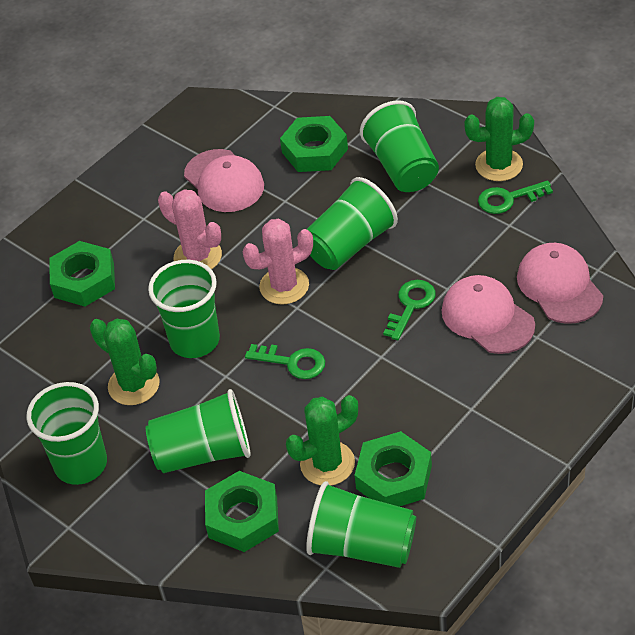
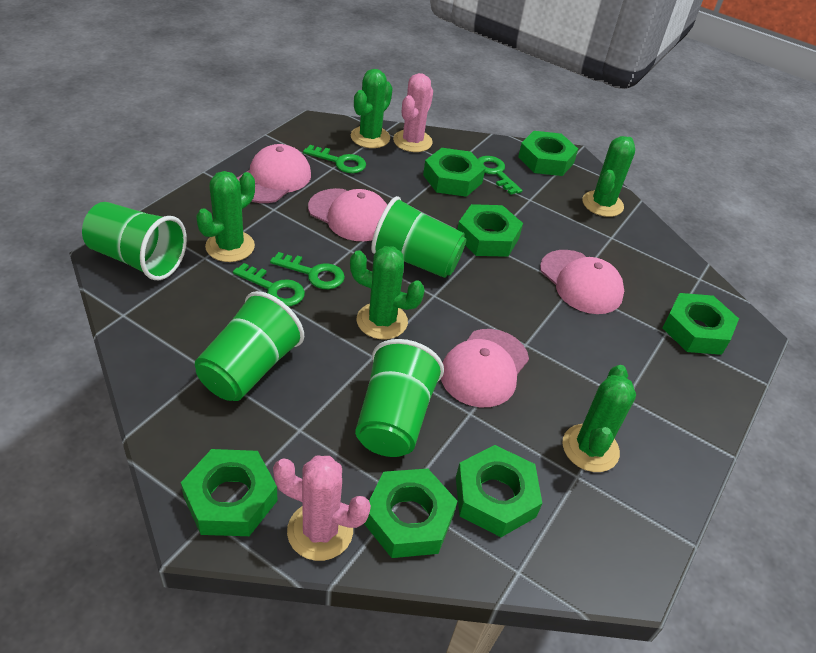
green cactus: 3 -> 5
green cup: 6 -> 4
green key: 3 -> 4
green nut: 4 -> 7
pink cap: 3 -> 4

